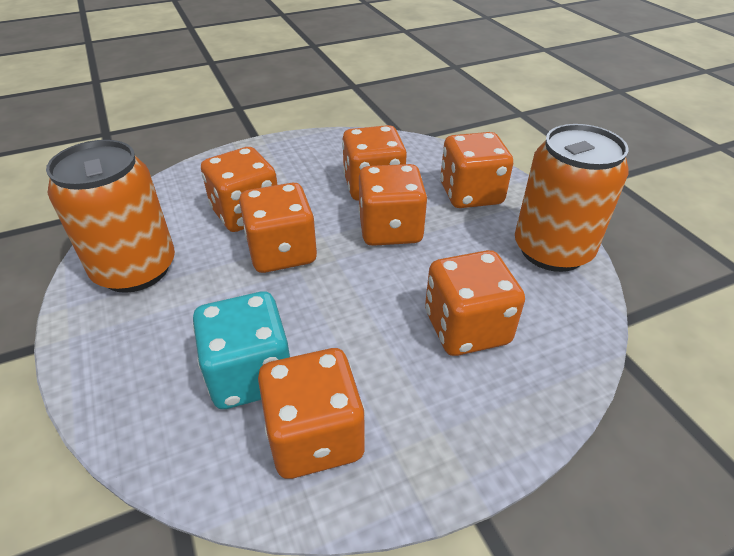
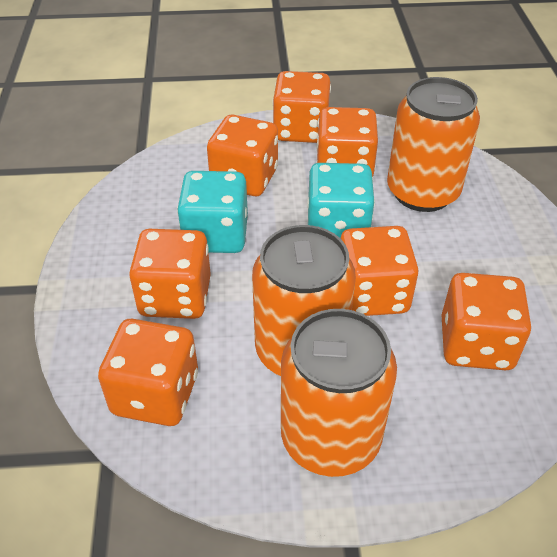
orange can: 2 -> 3
turquoise dice: 1 -> 2

